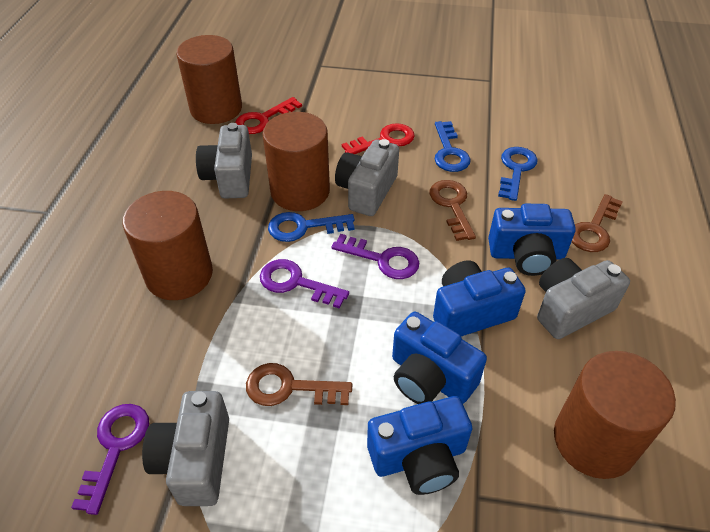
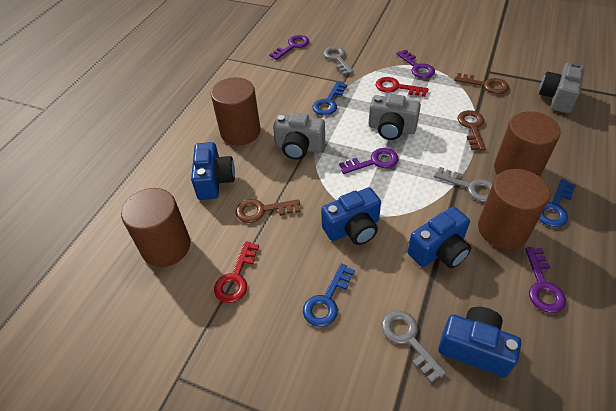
grey camera: 4 -> 3
grey key: 0 -> 3
purple key: 3 -> 4

